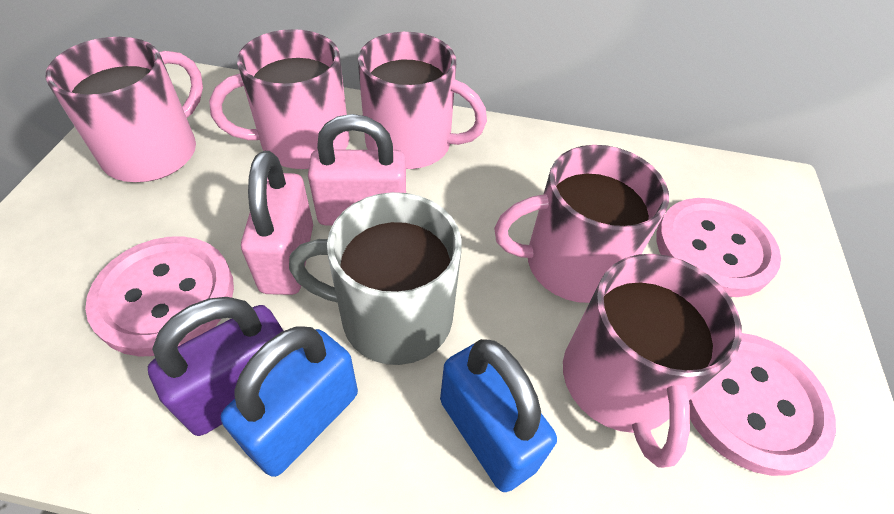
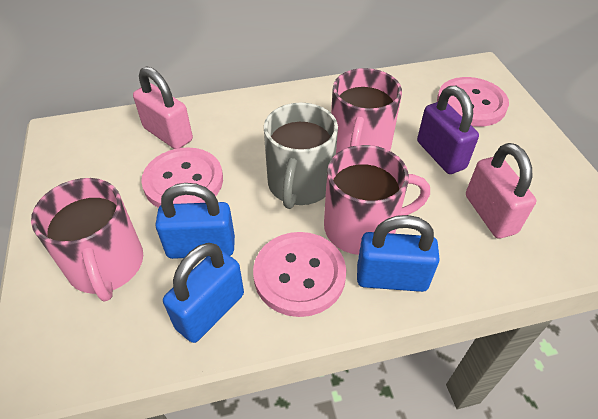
blue padlock: 2 -> 3
pink mug: 5 -> 3

